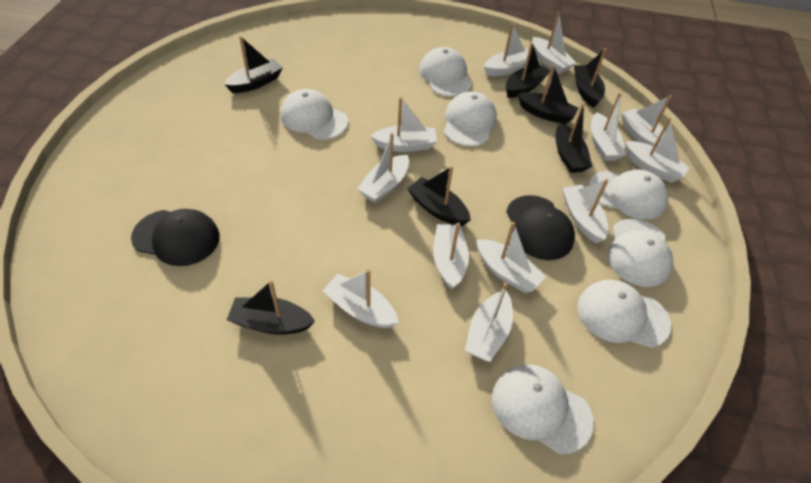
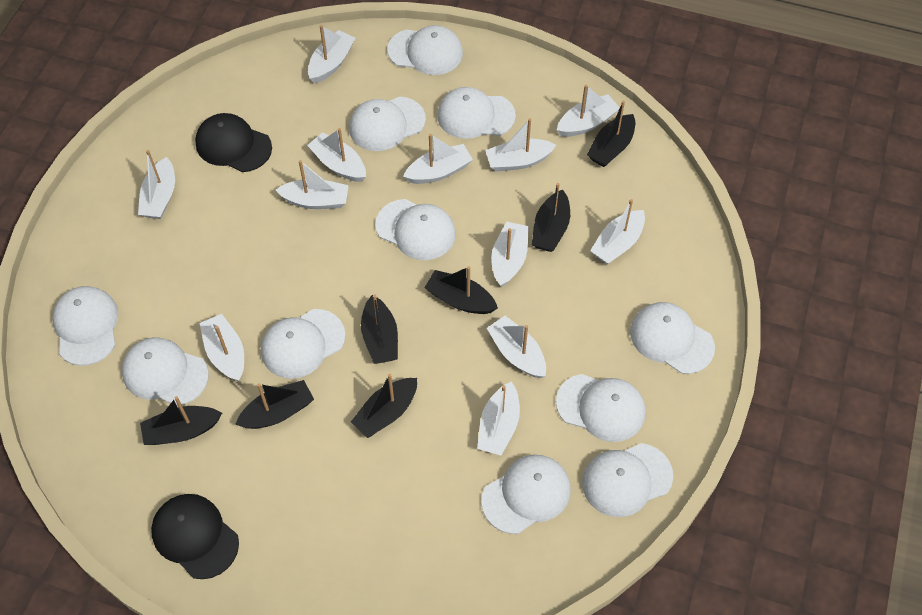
white cap: 7 -> 11

